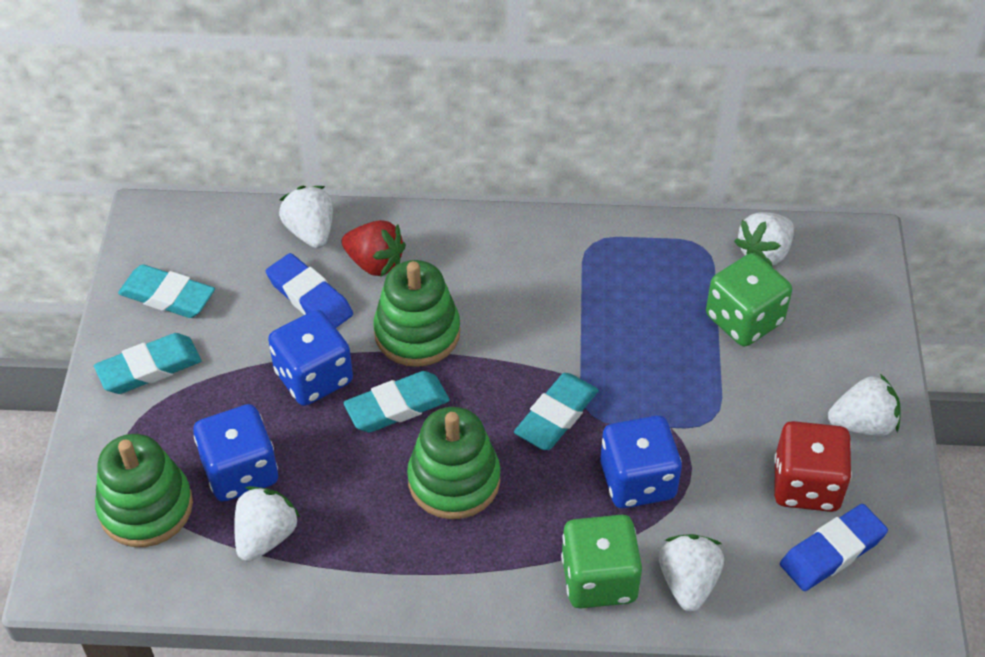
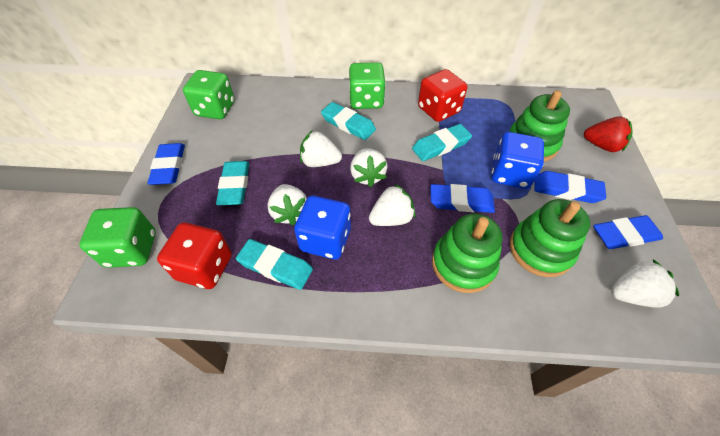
blue dice: 3 -> 2
blue eraser: 2 -> 4
green dice: 2 -> 3
red dice: 1 -> 2

